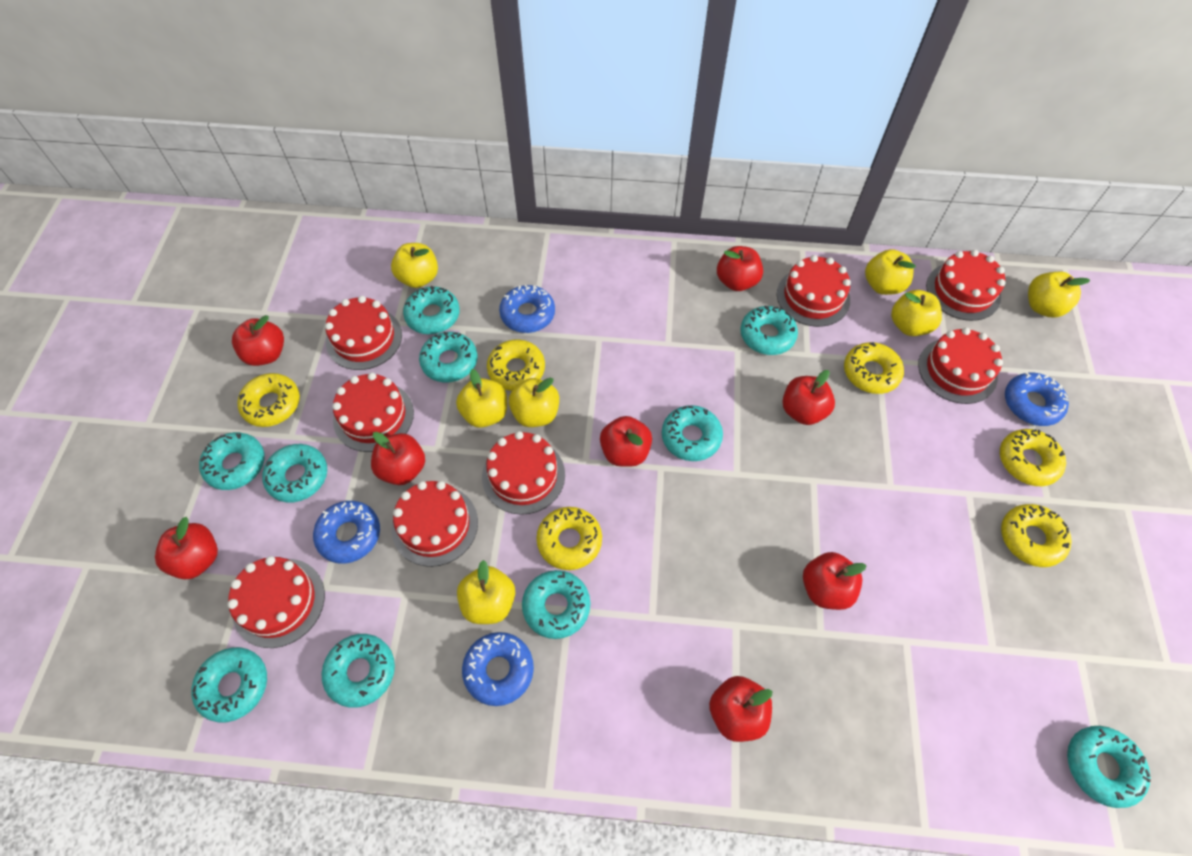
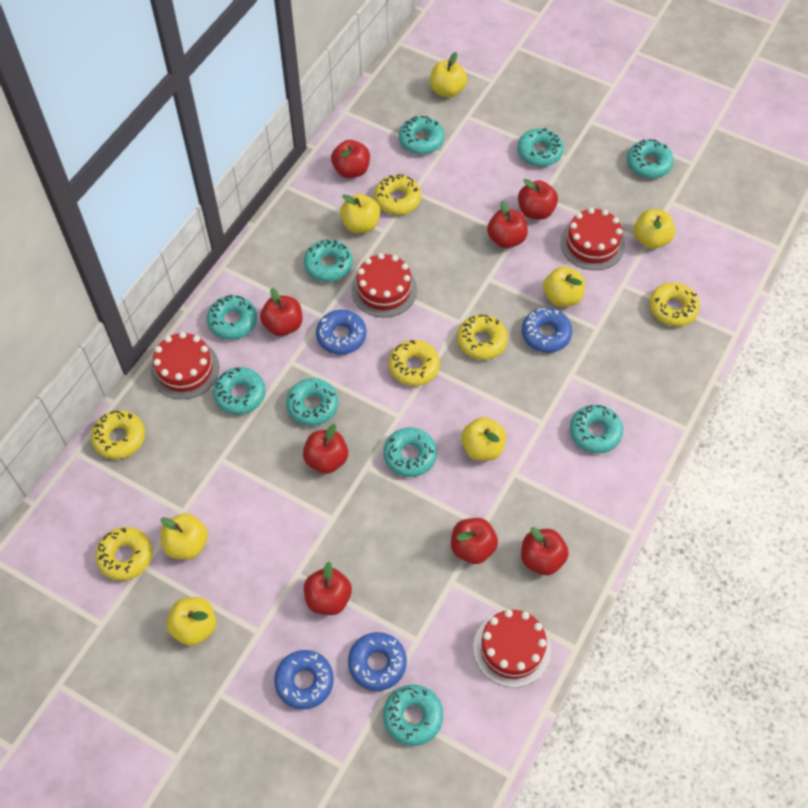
red cake: 8 -> 4

